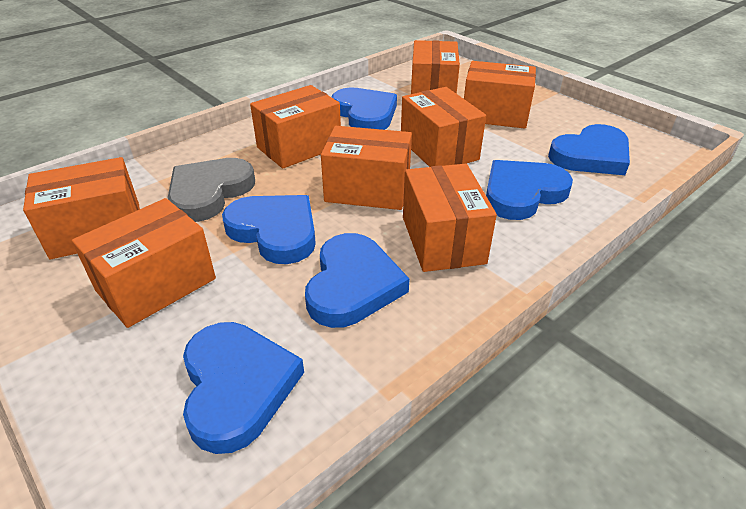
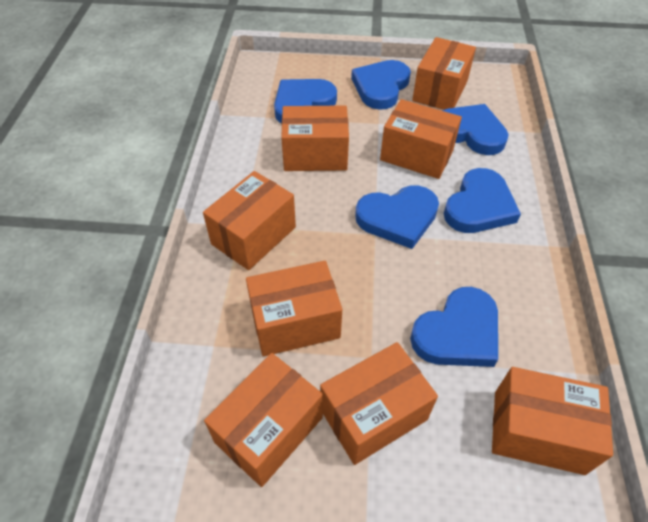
grey heart: 1 -> 0

